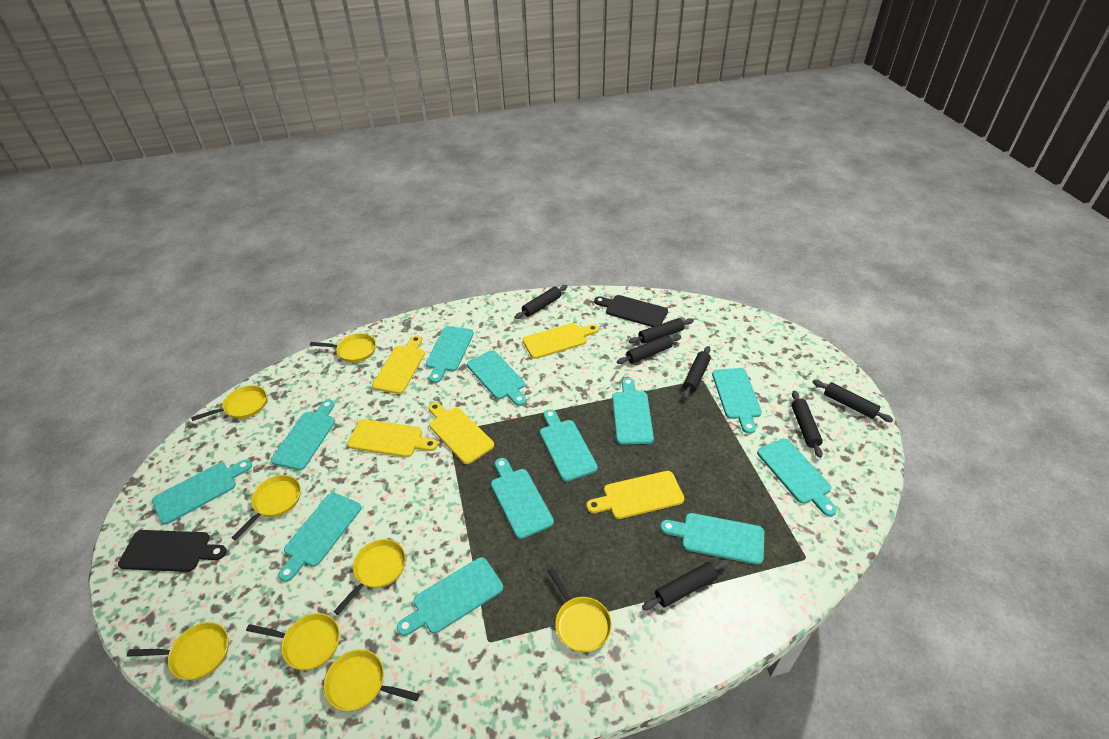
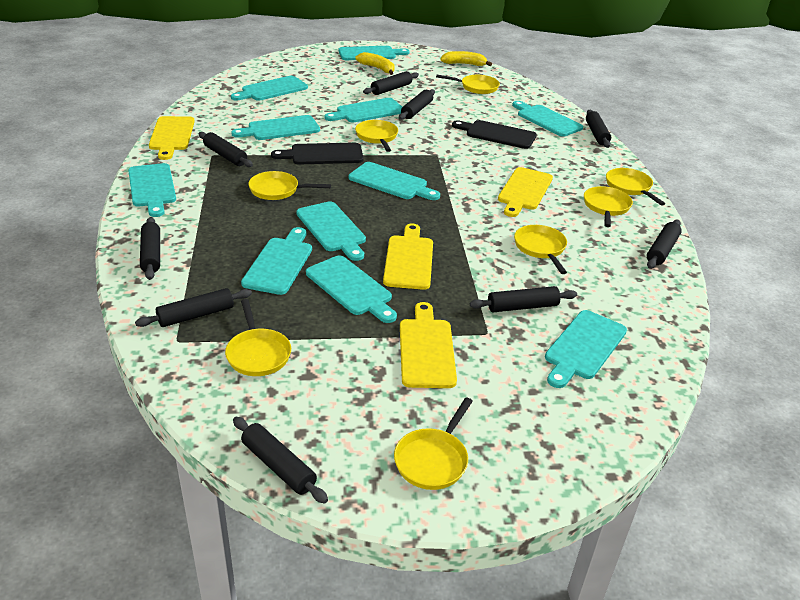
black rolling pin: 7 -> 9
turquoise cutting board: 12 -> 11
yellow banana: 0 -> 2
yellow cutting board: 5 -> 4

